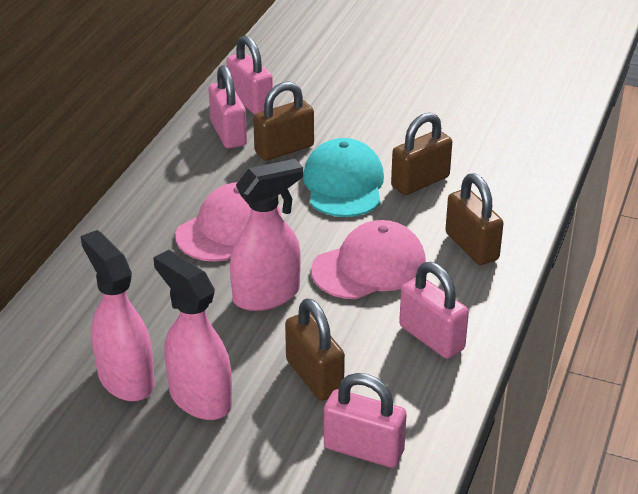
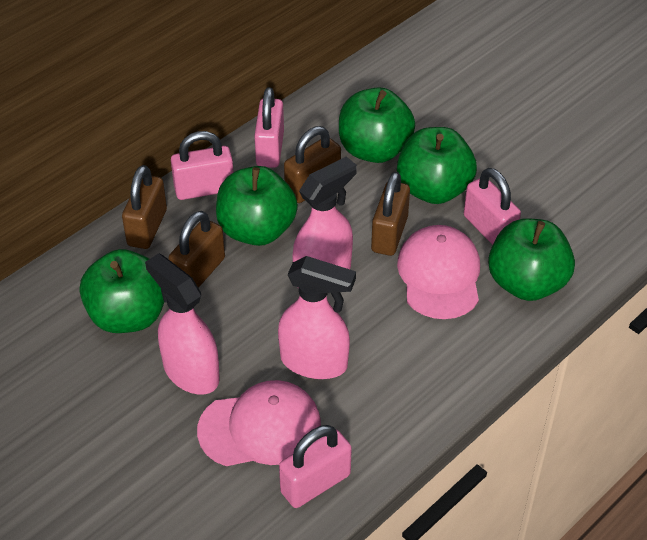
green apple: 0 -> 5
turquoise cap: 1 -> 0

